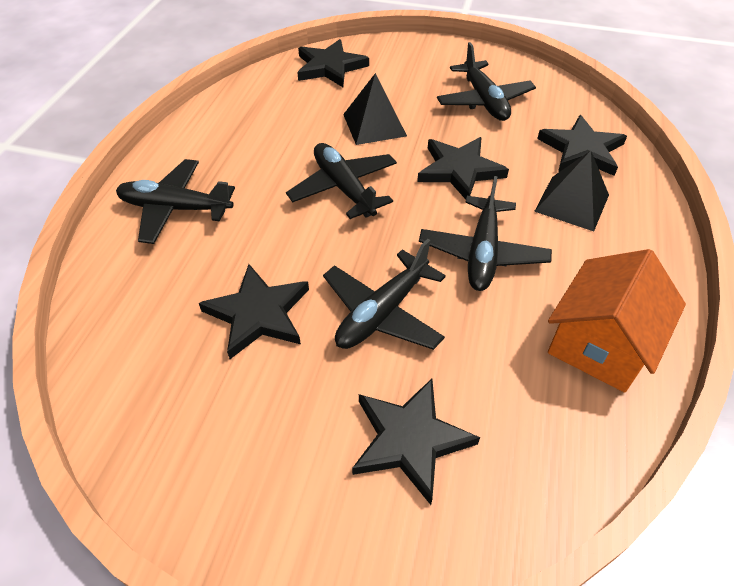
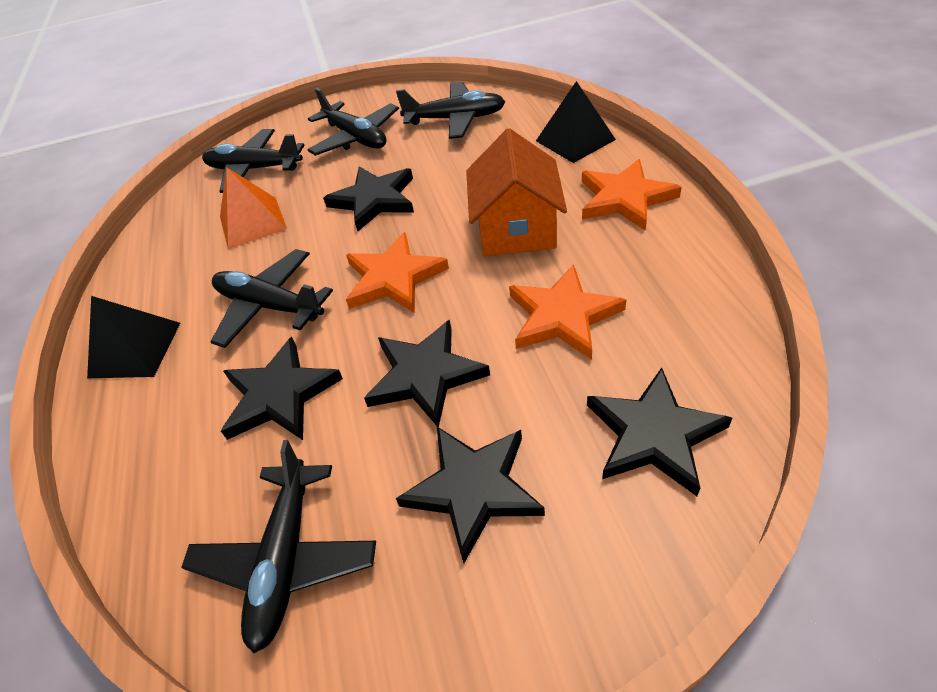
orange pyramid: 0 -> 1
orange star: 0 -> 3

